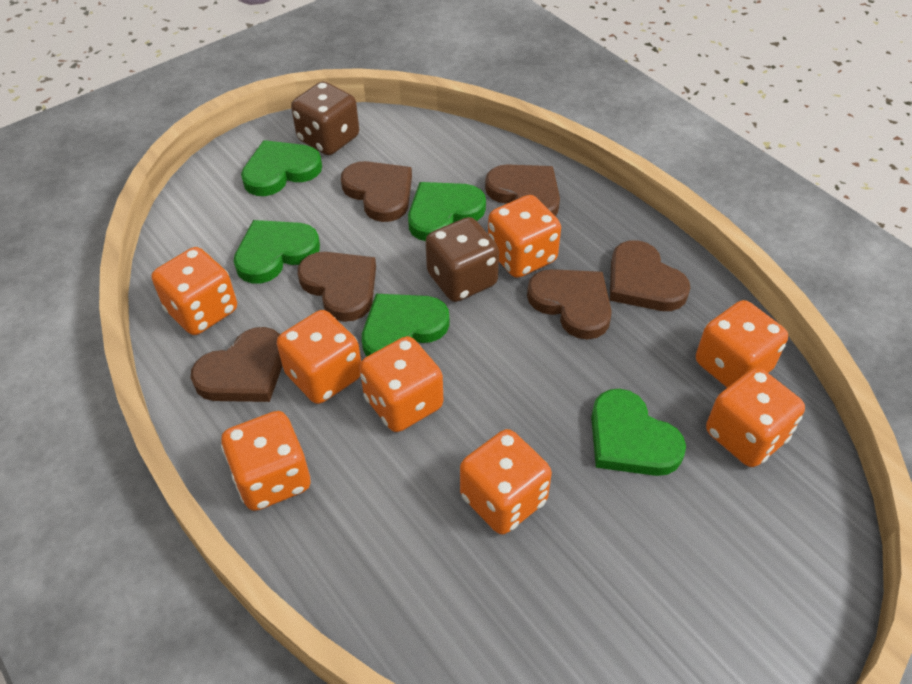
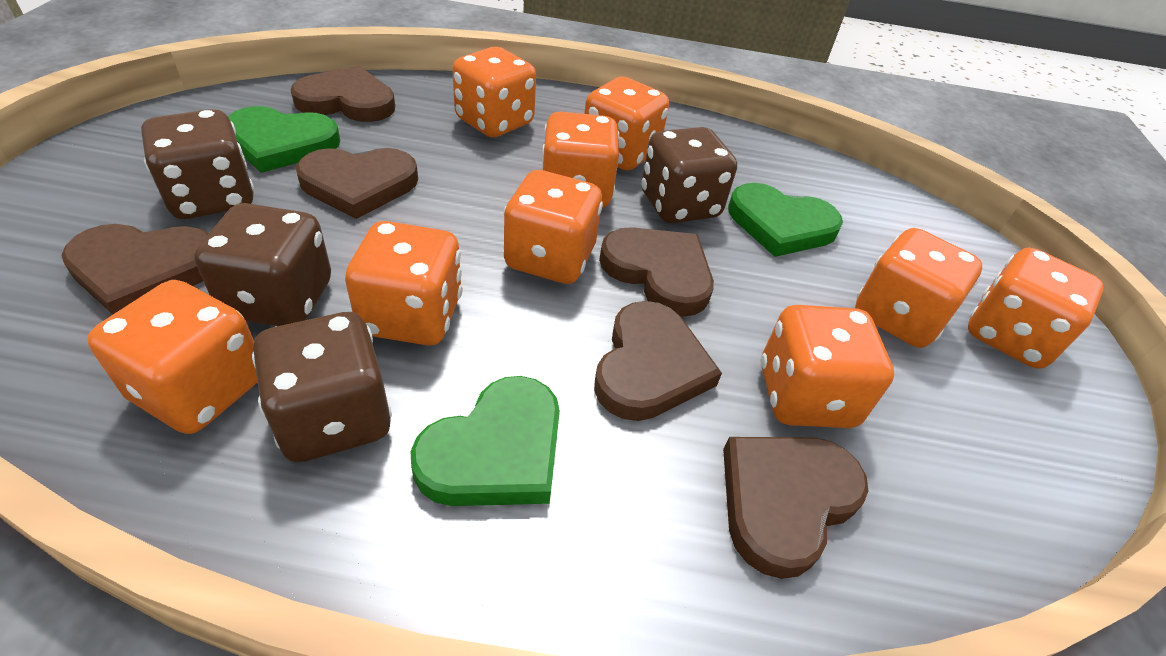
brown dice: 2 -> 4
green heart: 5 -> 3
orange dice: 8 -> 9

